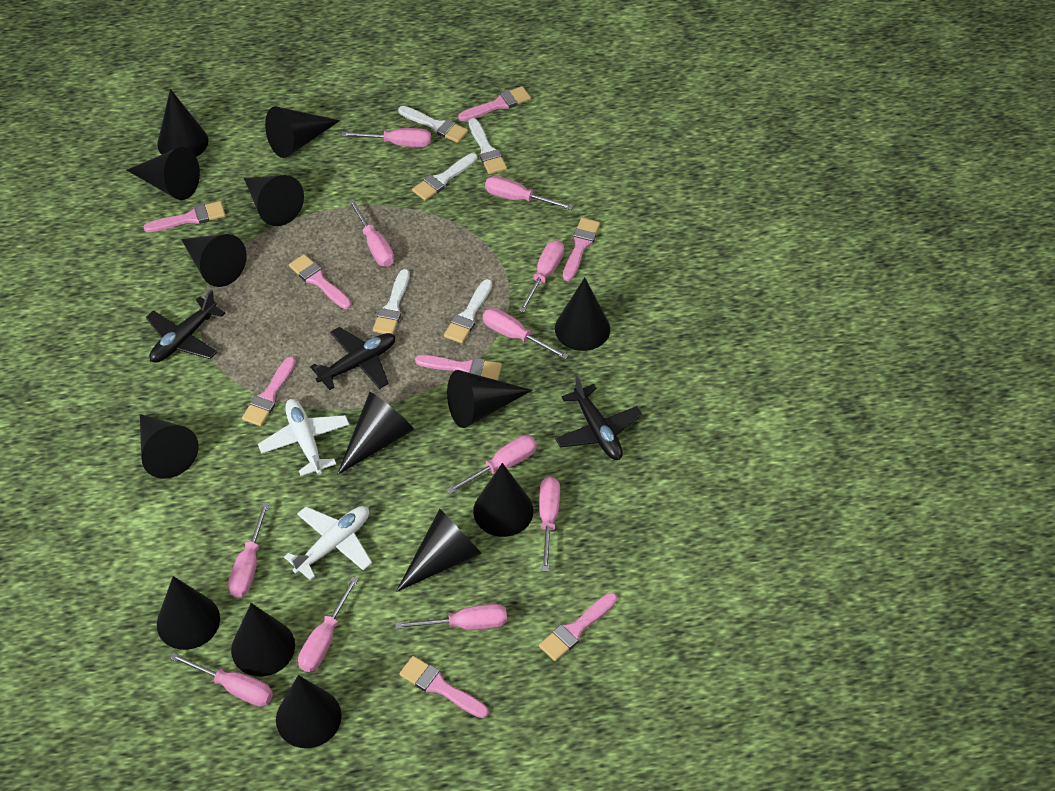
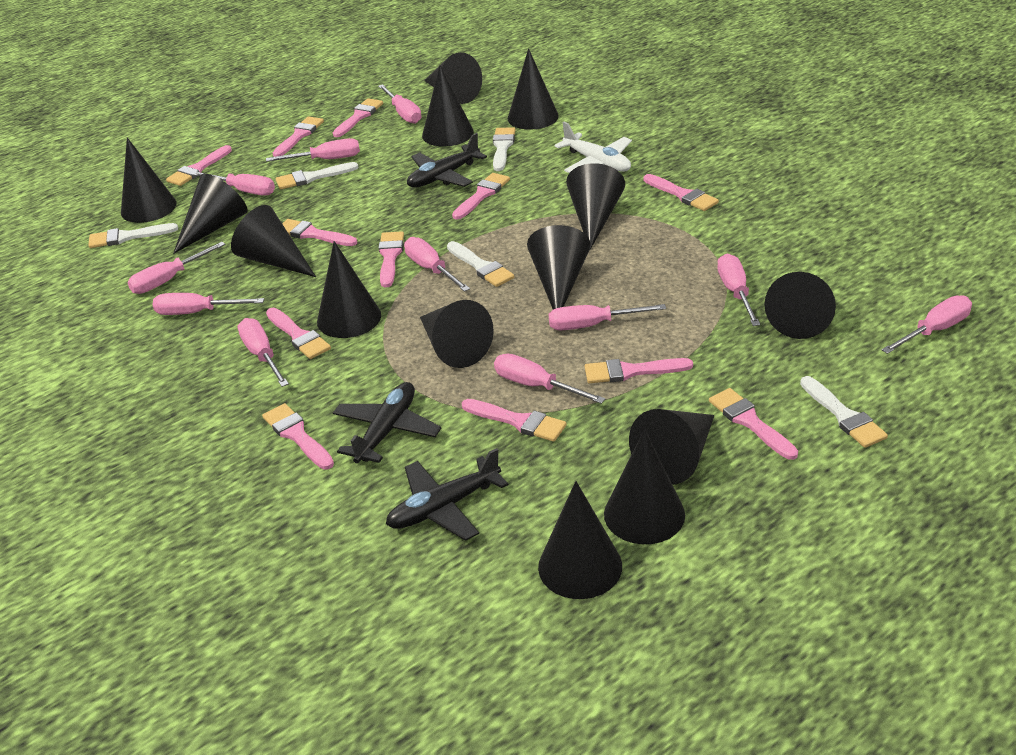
pink brush: 8 -> 12
white plane: 2 -> 1

